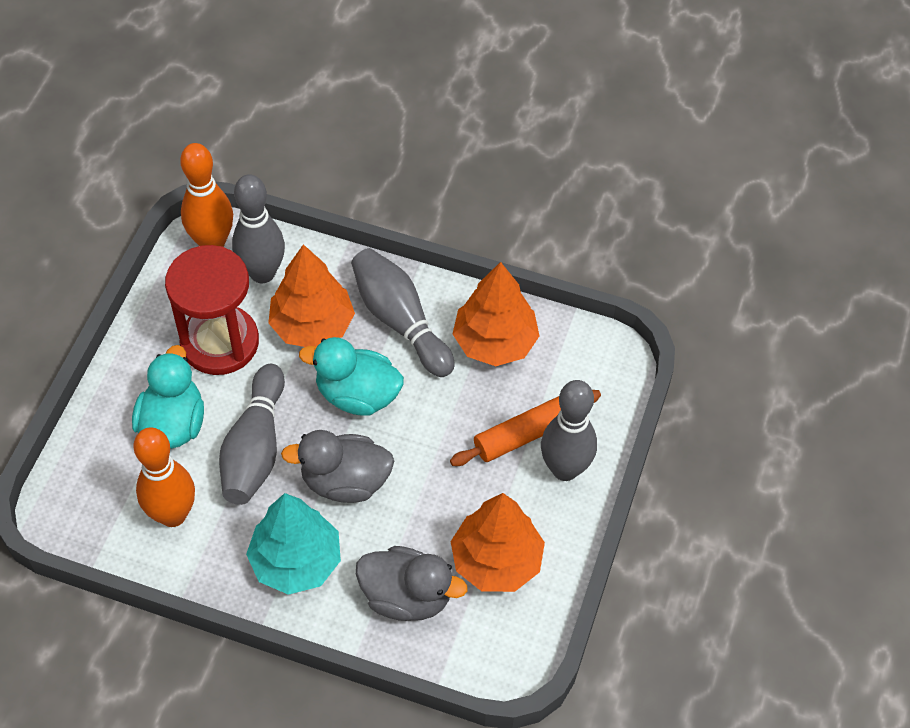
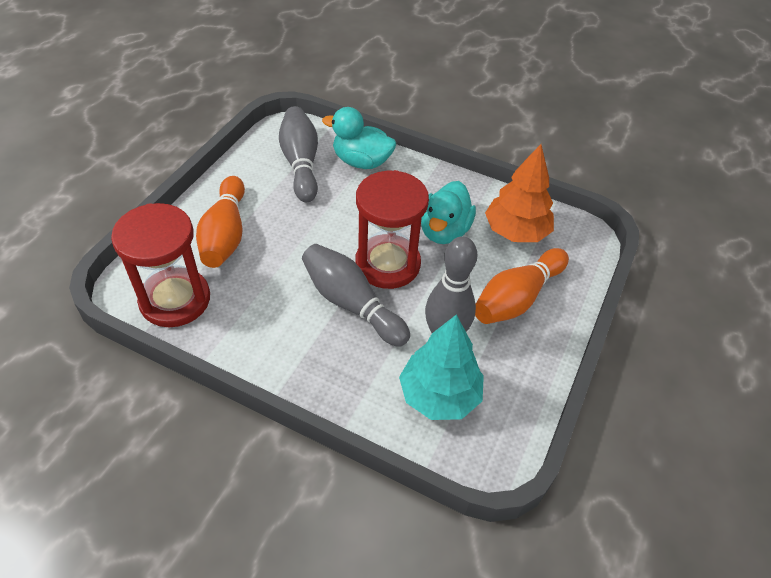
grey bowling pin: 4 -> 3
grey duck: 2 -> 0
orange rolling pin: 1 -> 0
orange tree: 3 -> 1
red hourglass: 1 -> 2

